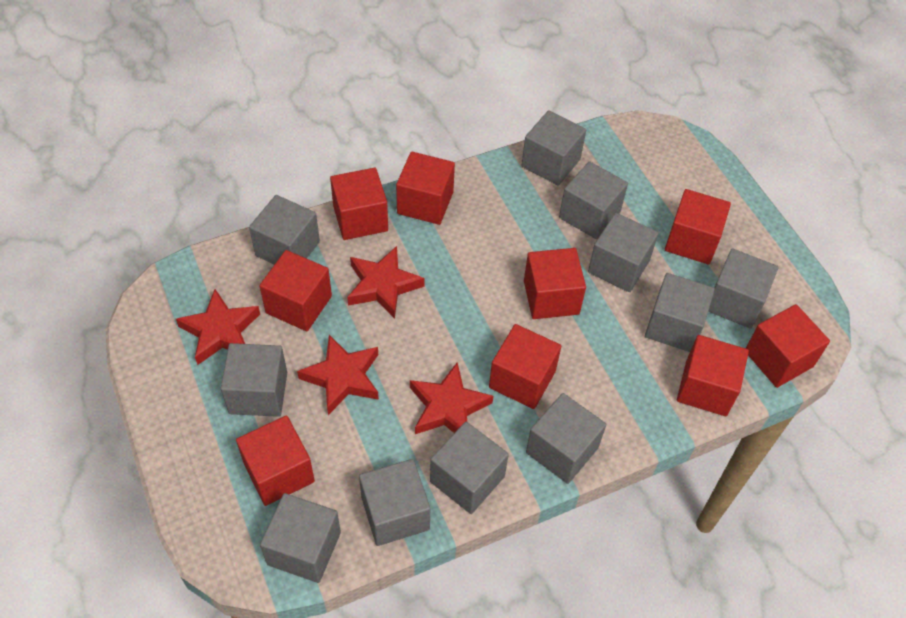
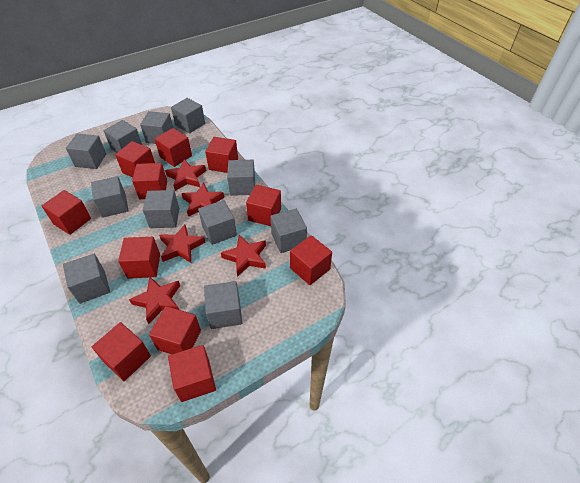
red cube: 9 -> 11
red star: 4 -> 5

